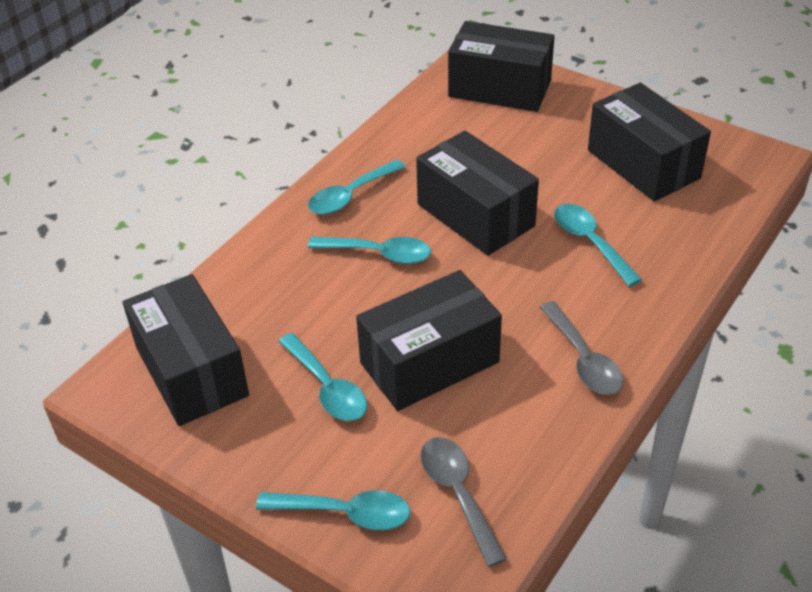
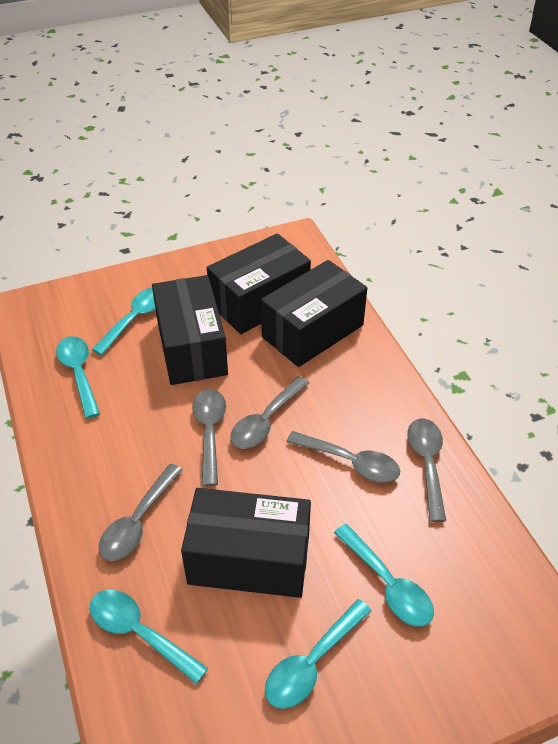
black box: 5 -> 4
grey spoon: 2 -> 5

